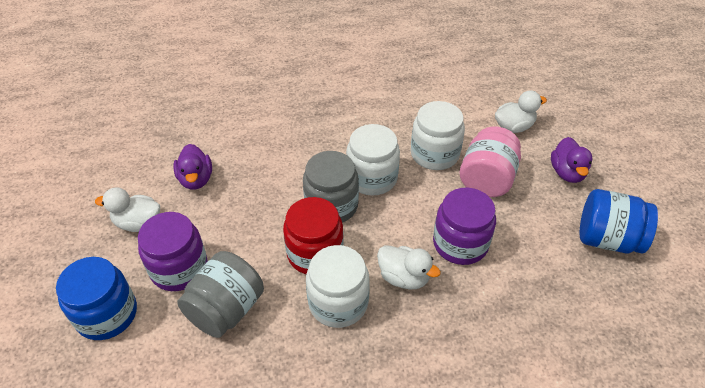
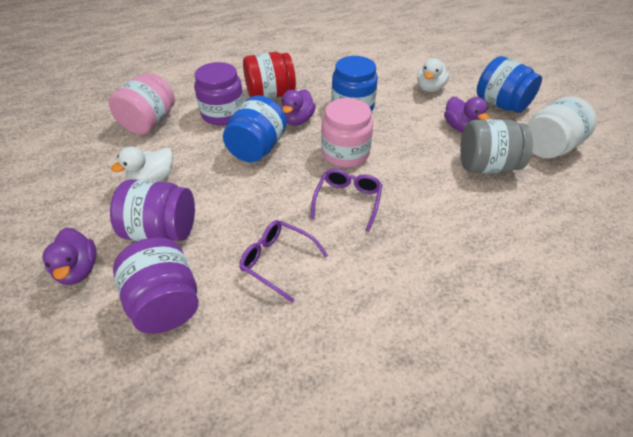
blue jar: 2 -> 3
grey jar: 2 -> 1
pink jar: 1 -> 2
purple duck: 2 -> 3
purple glasses: 0 -> 2
purple jar: 2 -> 3
white duck: 3 -> 2
white jar: 3 -> 1

